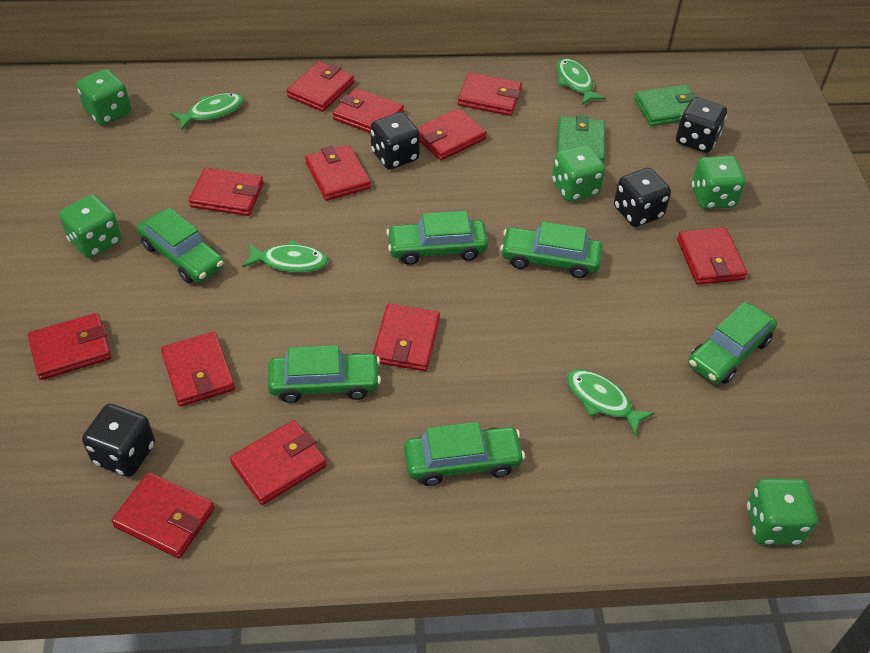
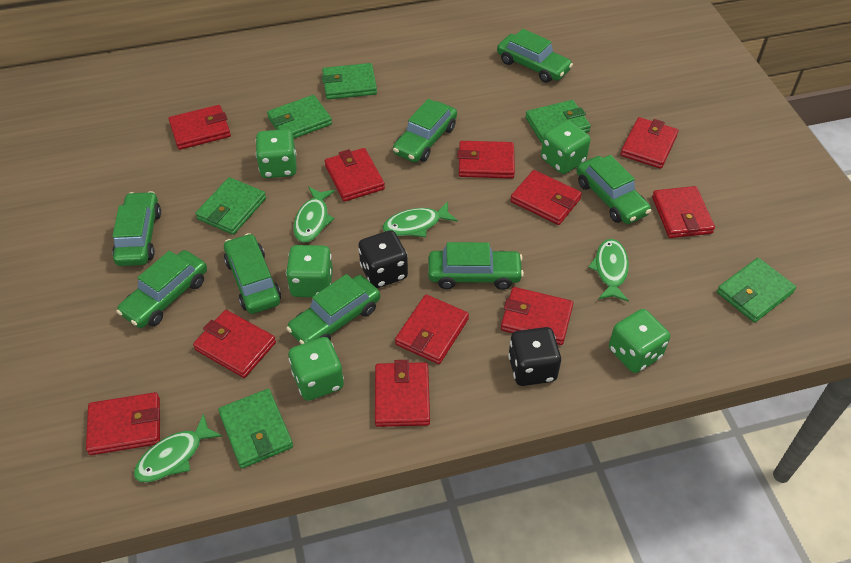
black dice: 4 -> 2
green car: 6 -> 8
green wallet: 2 -> 6
red wallet: 12 -> 11

